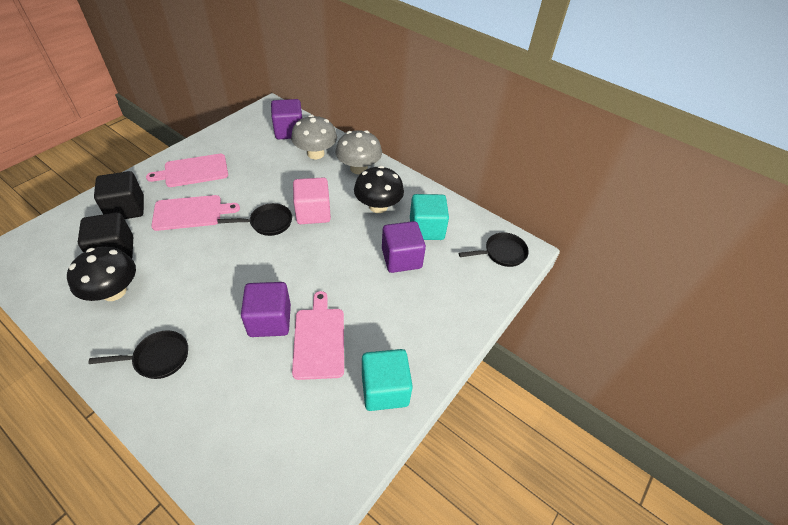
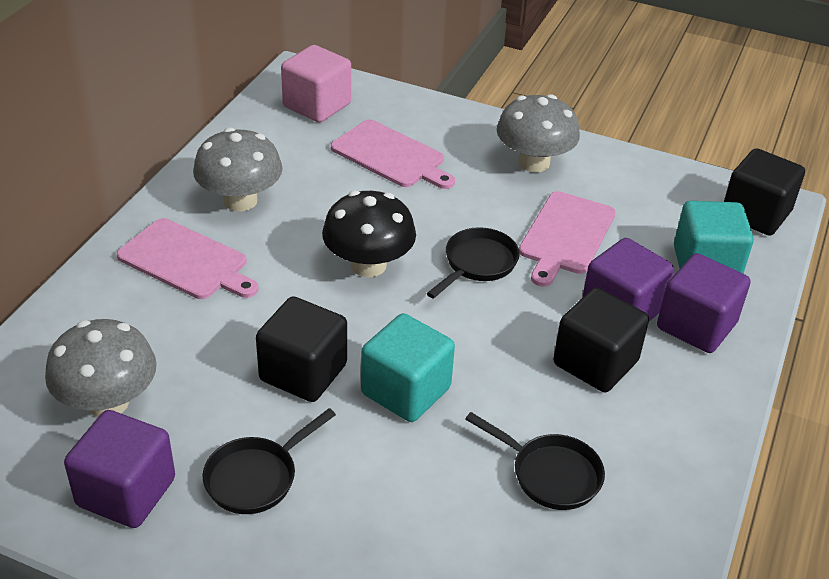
black cube: 2 -> 3
black mushroom: 2 -> 1
grey mushroom: 2 -> 3

